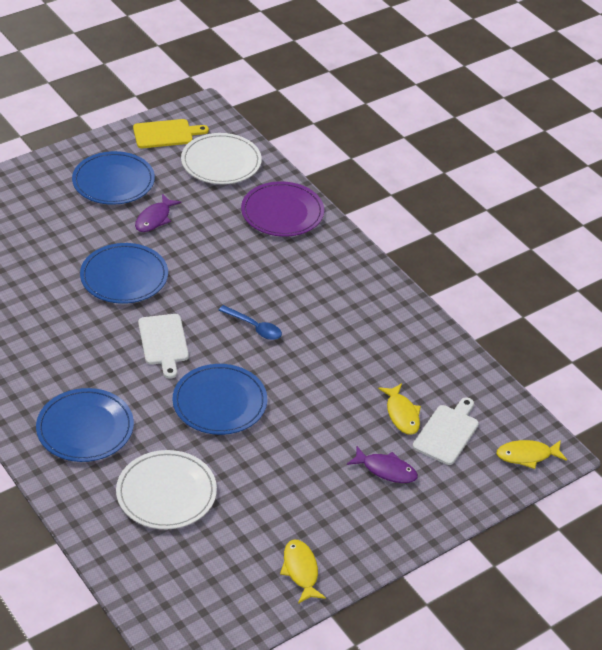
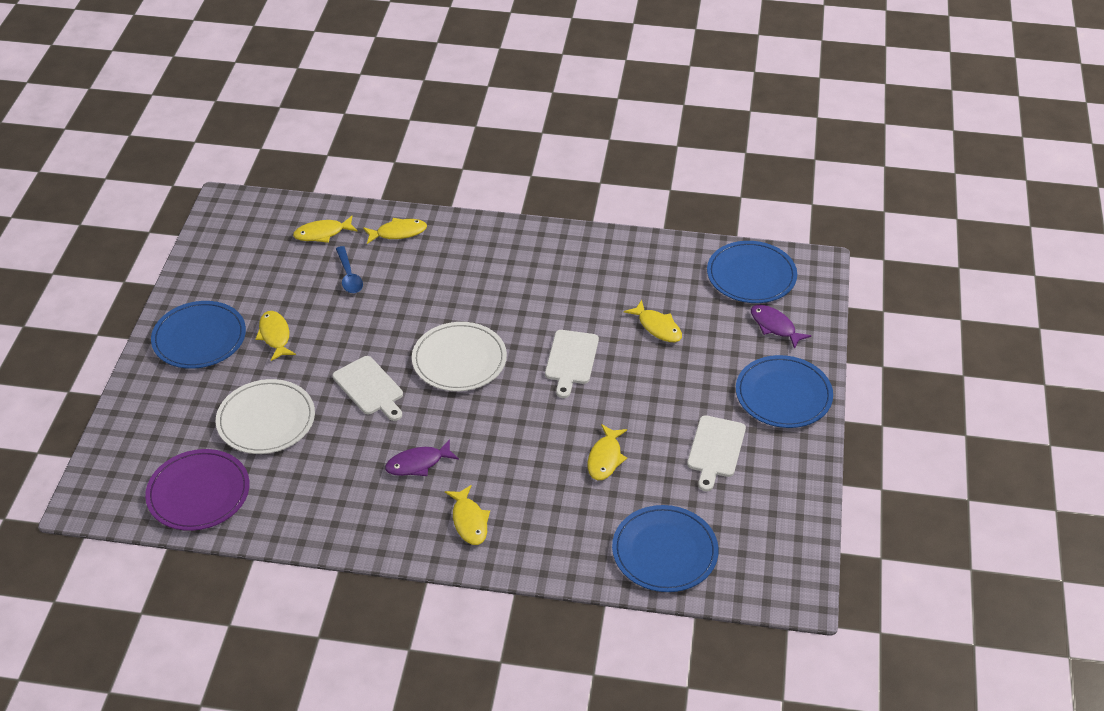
white cutting board: 2 -> 3
yellow cutting board: 1 -> 0
yellow fish: 3 -> 6

